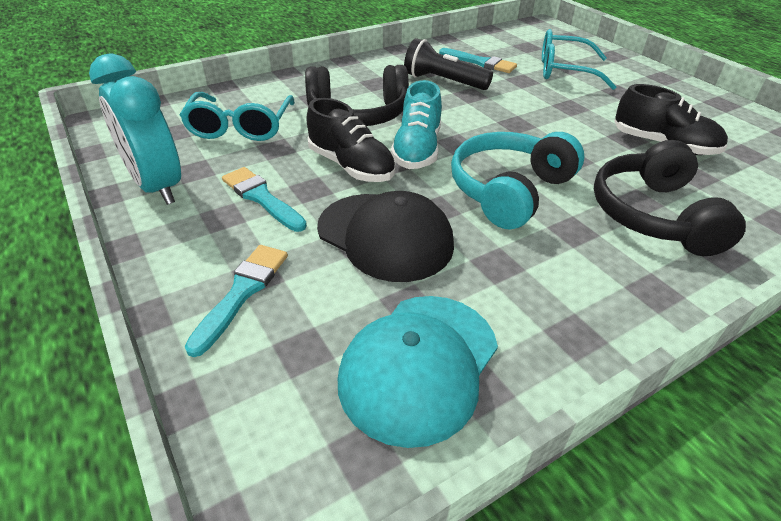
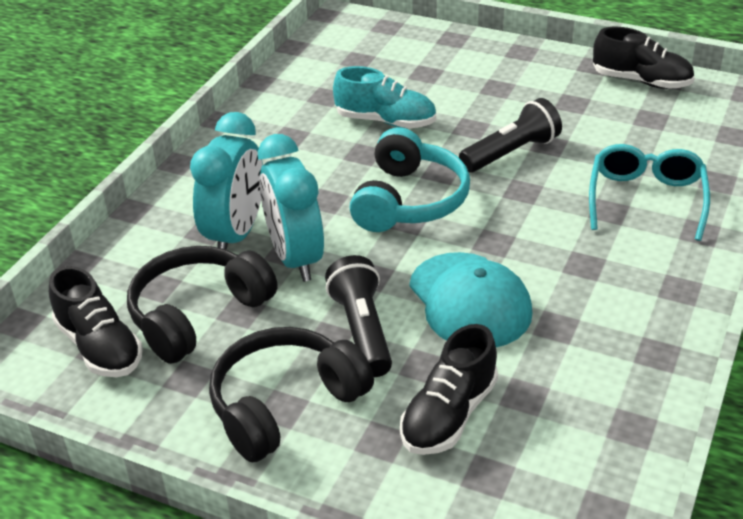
black cap: 1 -> 0
black flashlight: 1 -> 2
black shoe: 2 -> 3
turquoise brush: 3 -> 0
turquoise clock: 1 -> 2
turquoise glasses: 2 -> 1

